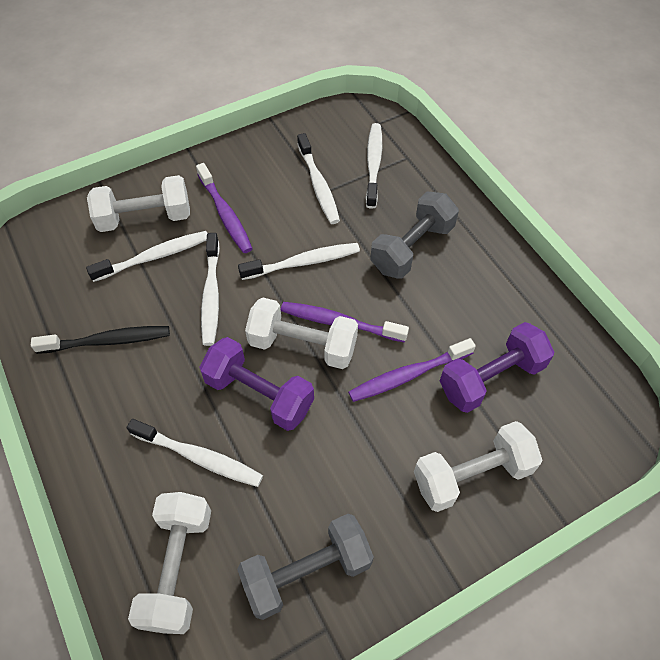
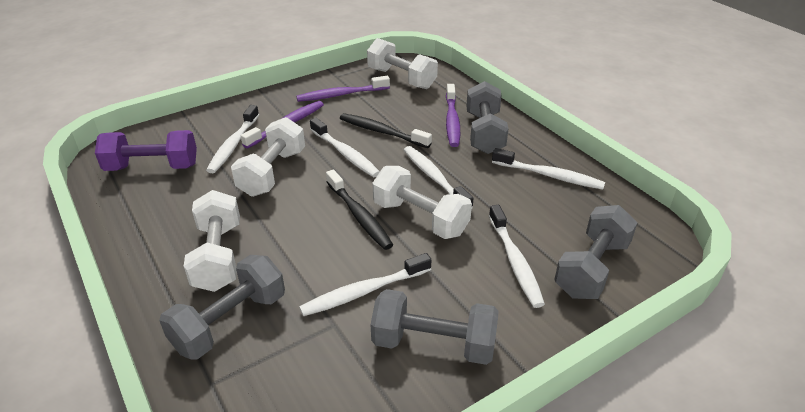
black toothbrush: 1 -> 2
grey dumbbell: 2 -> 4
purple dumbbell: 2 -> 1

